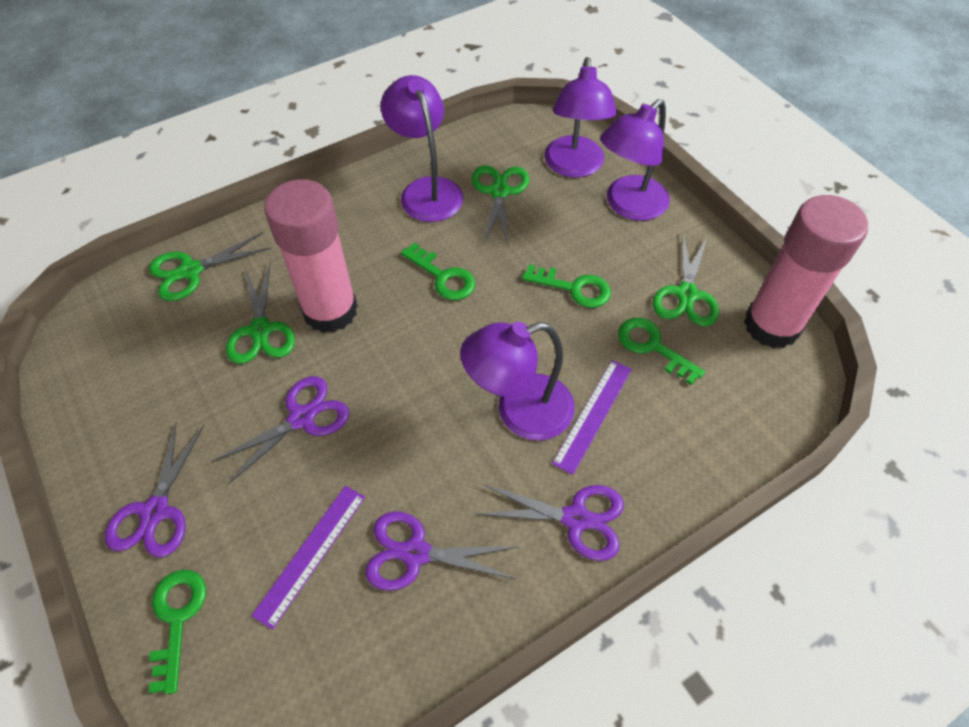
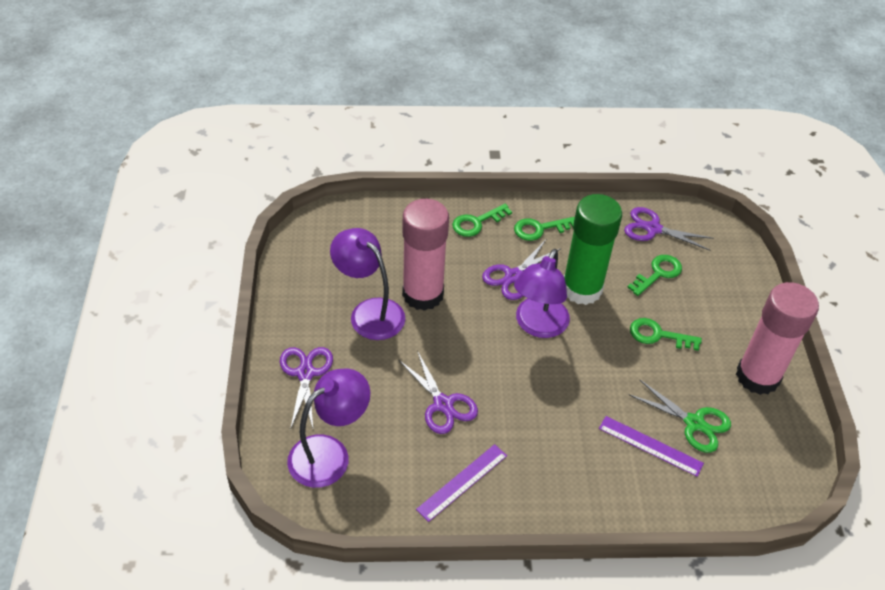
green glue stick: 0 -> 1
green scissors: 4 -> 1
purple lamp: 4 -> 3

